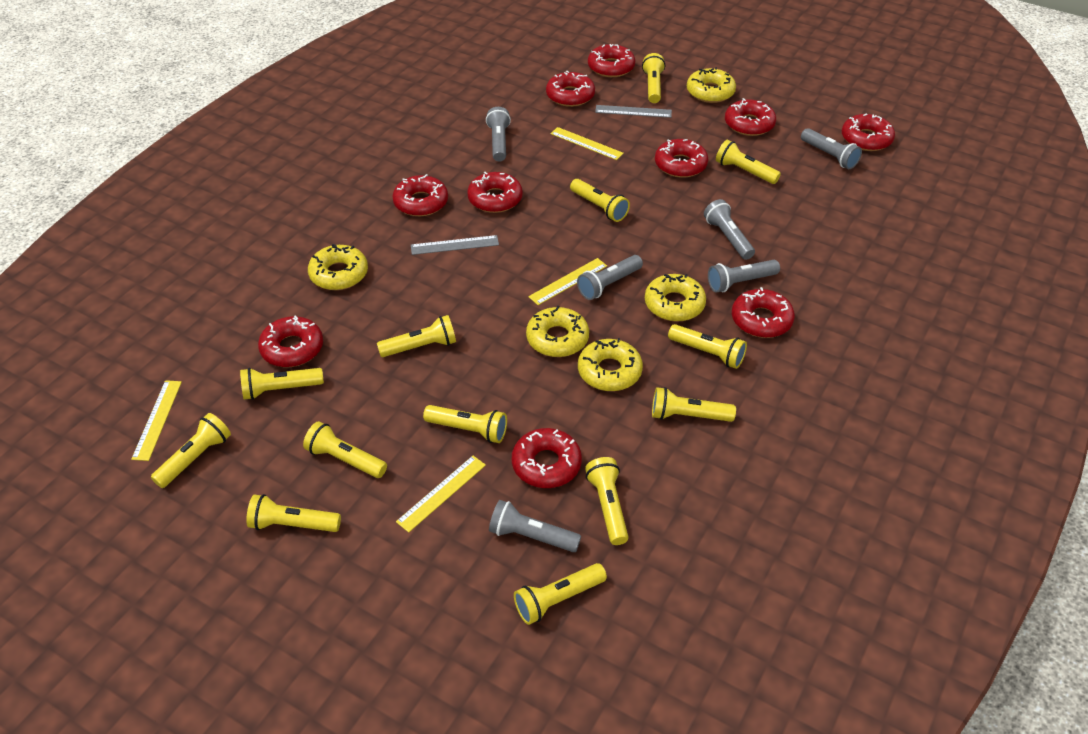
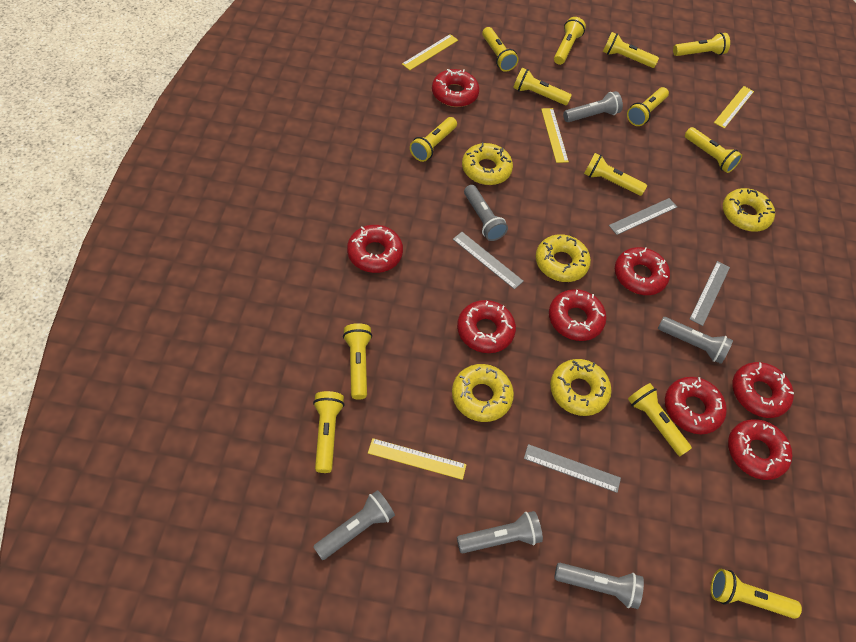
grey ruler: 2 -> 4
red donut: 10 -> 8

